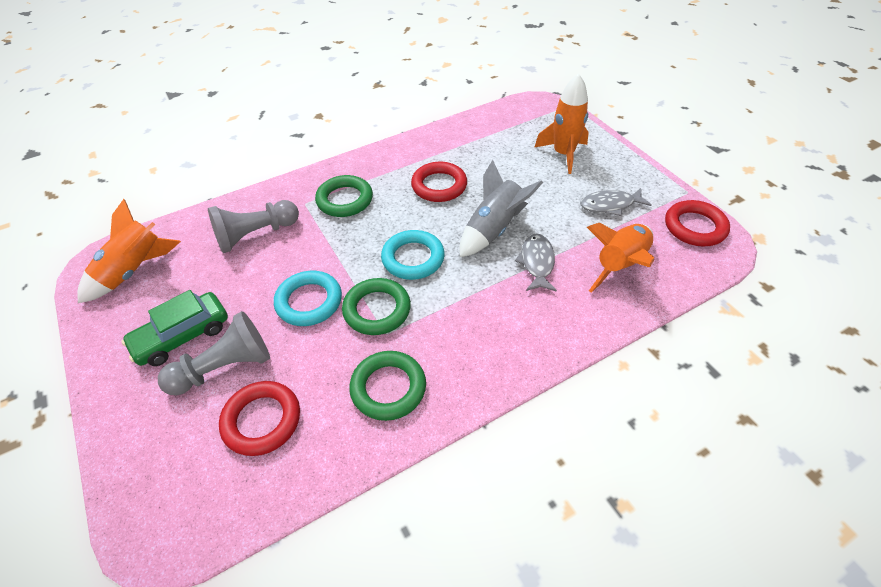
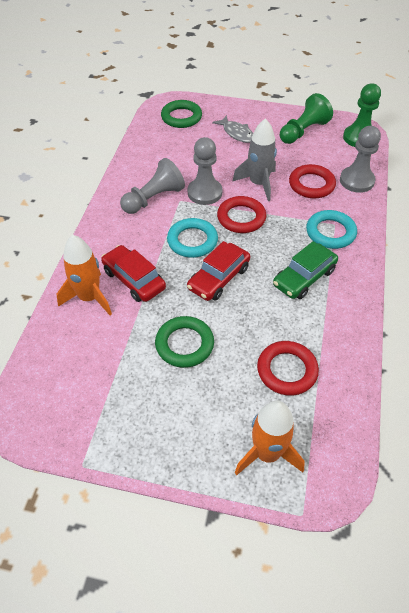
green pawn: 0 -> 2
green ring: 3 -> 2
grey fish: 2 -> 1
grey pawn: 2 -> 3
orange rocket: 3 -> 2
red car: 0 -> 2

